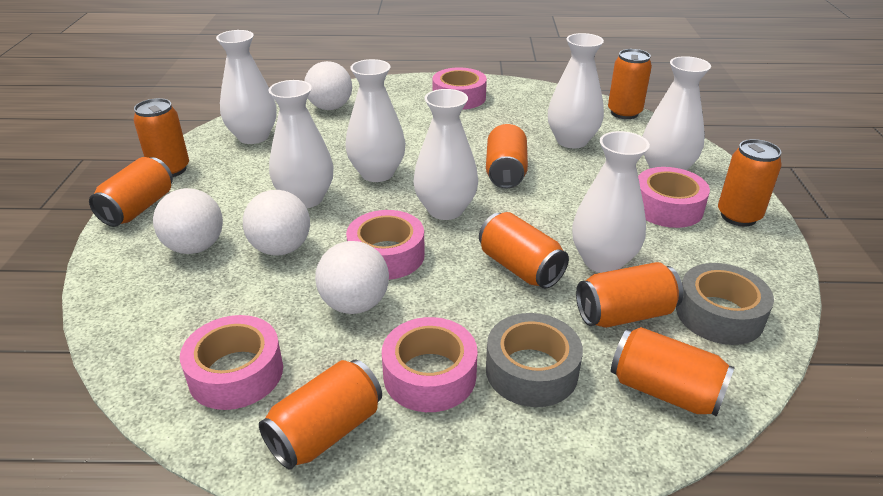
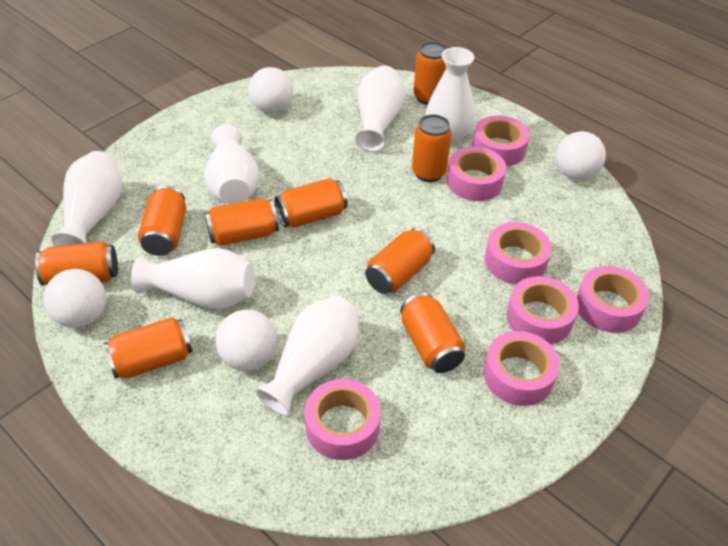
grey tape: 2 -> 0
pink tape: 5 -> 7
white vase: 7 -> 6

